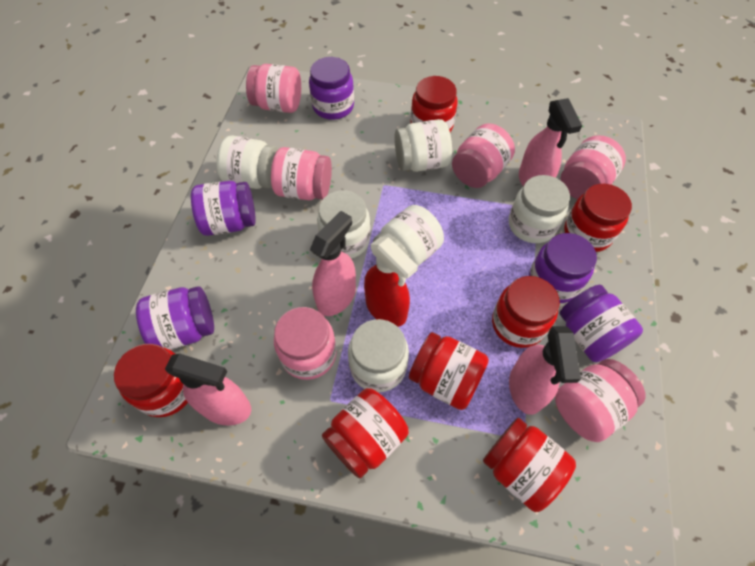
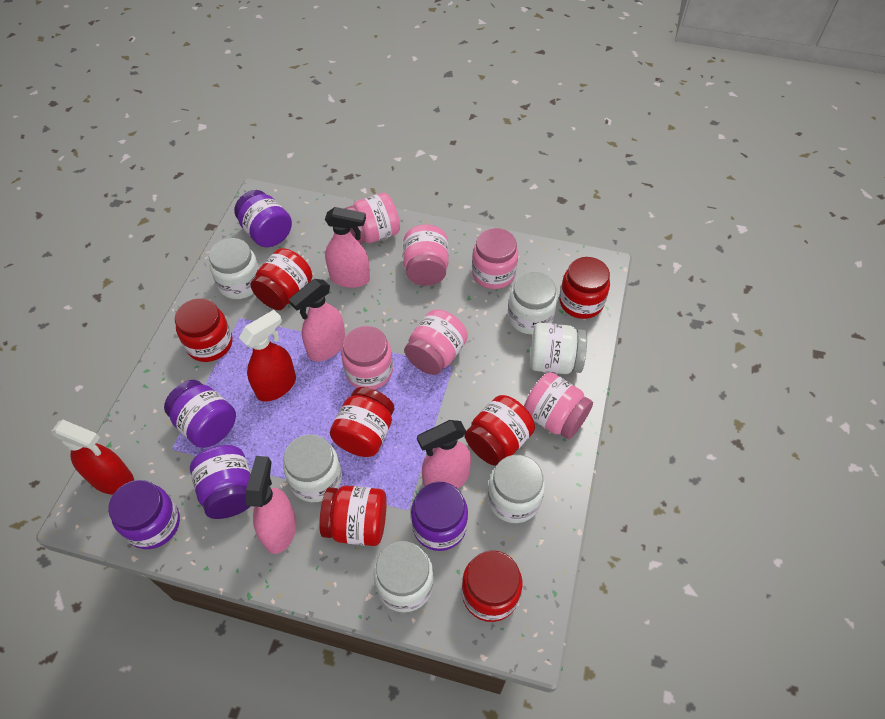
red spray bottle: 1 -> 2

